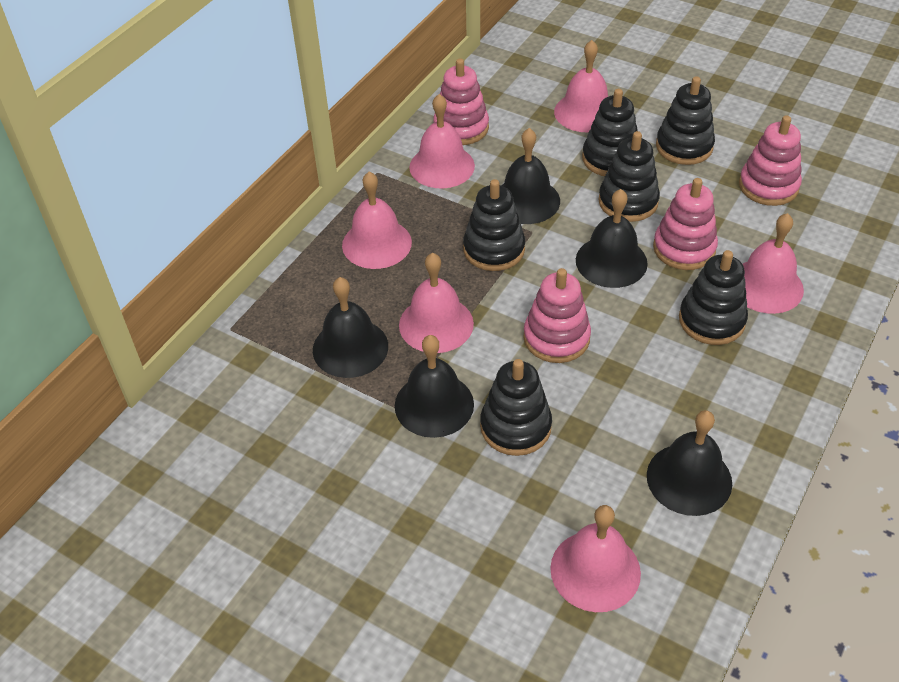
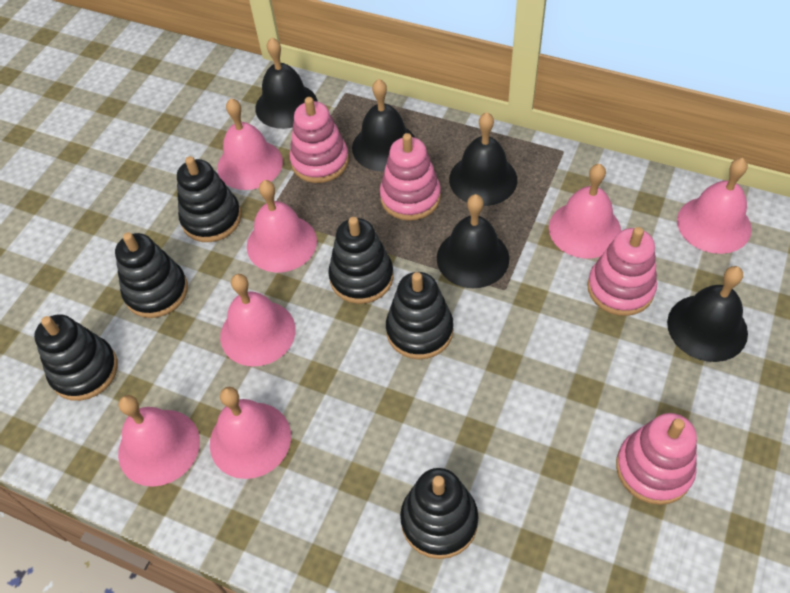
pink bell: 6 -> 7

